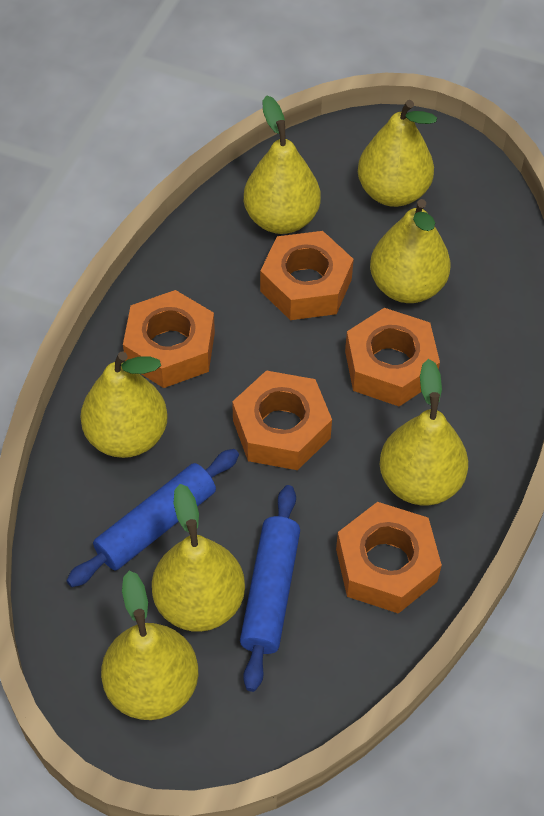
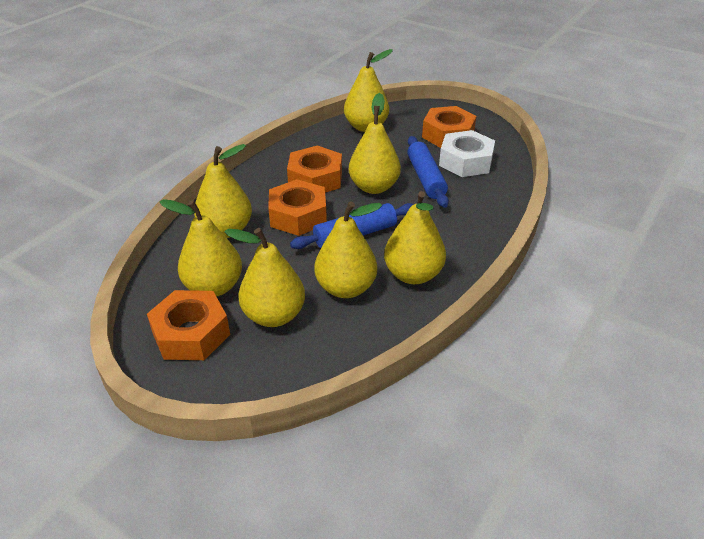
orange nut: 5 -> 4
white nut: 0 -> 1

